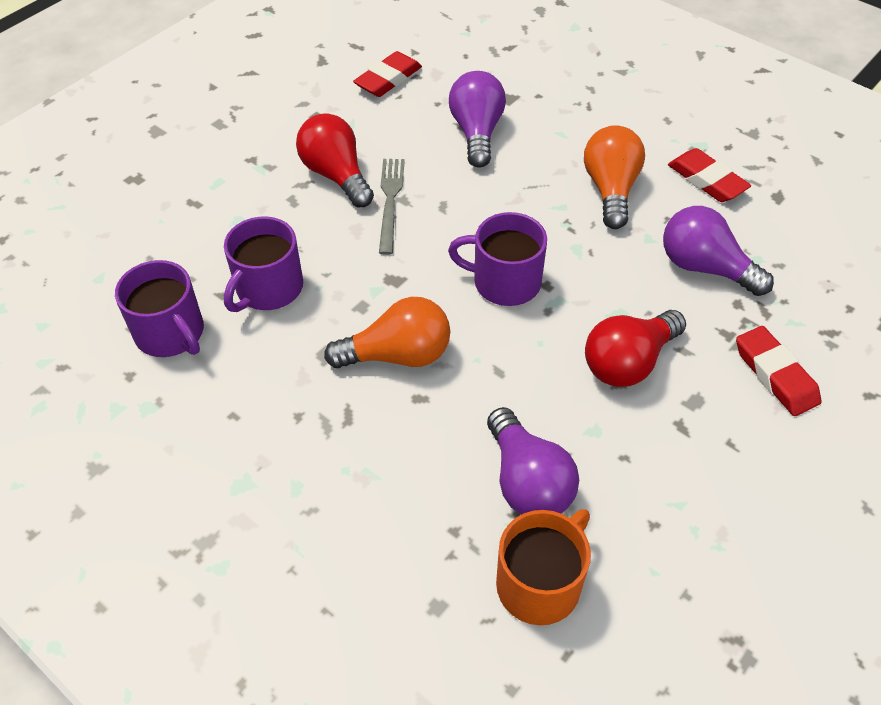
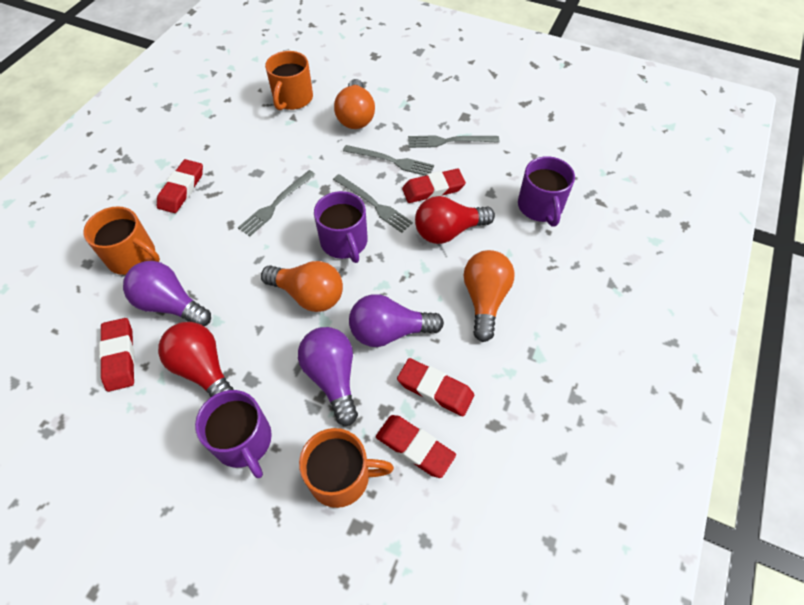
grey fork: 1 -> 4
orange light bulb: 2 -> 3
orange mug: 1 -> 3
red eraser: 3 -> 5

